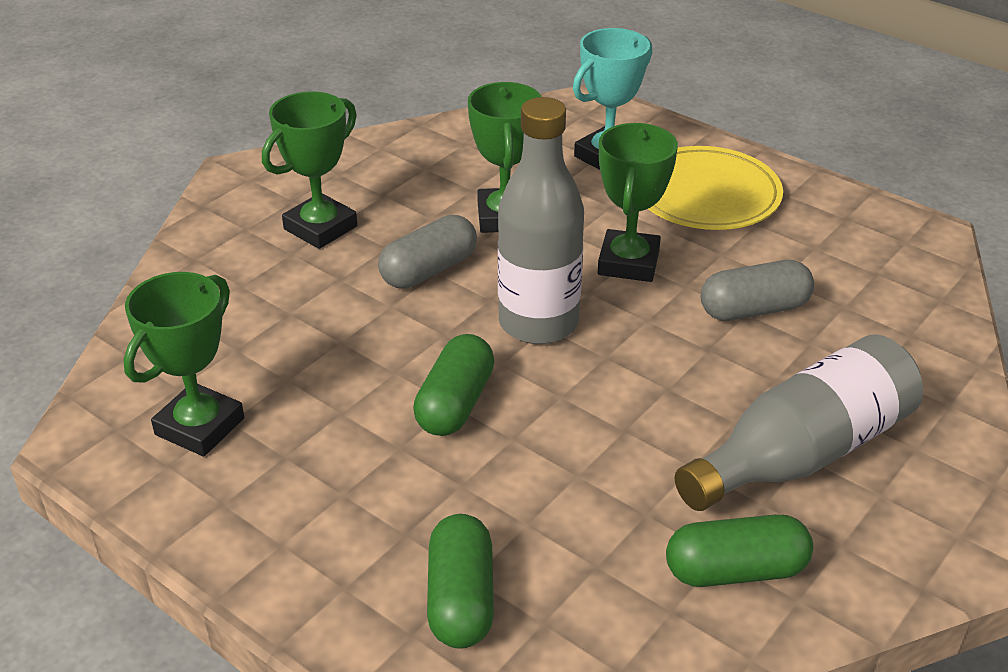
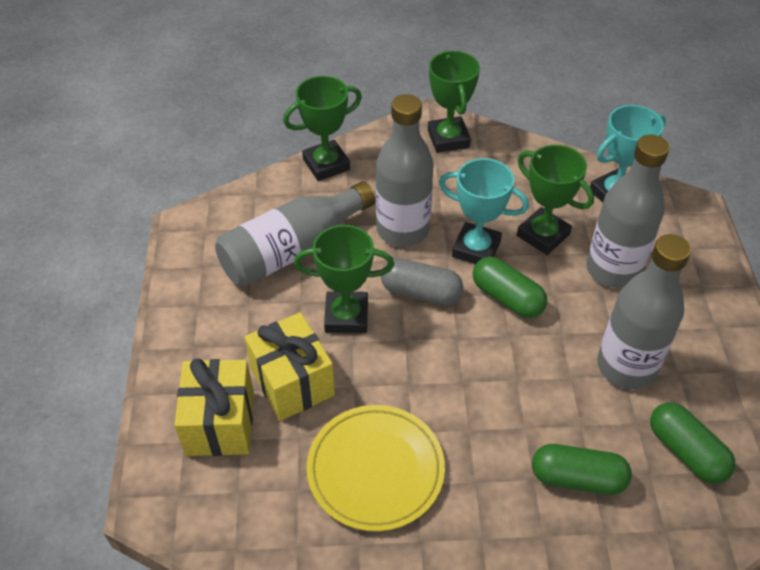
grey bottle: 2 -> 4
grey capsule: 2 -> 1
turquoise trophy: 1 -> 2
yellow gift: 0 -> 2

